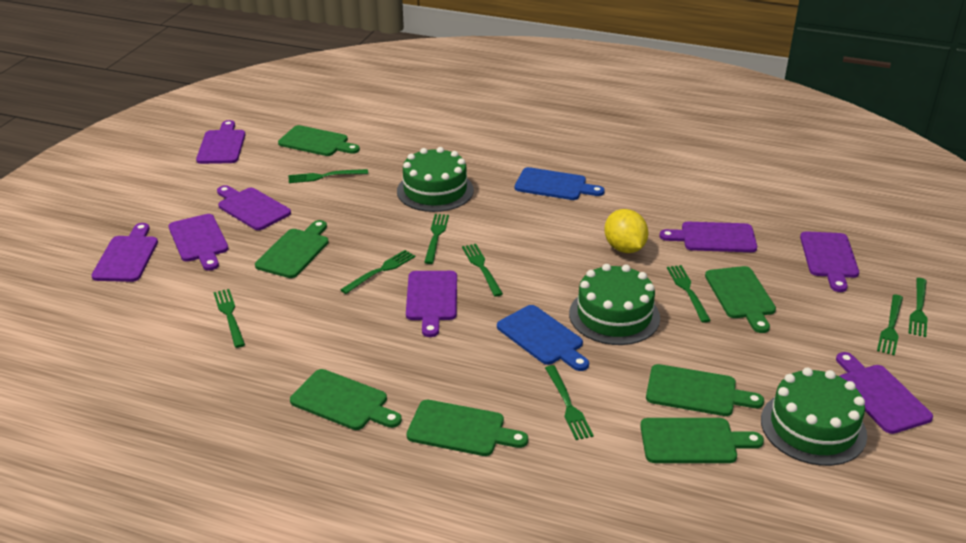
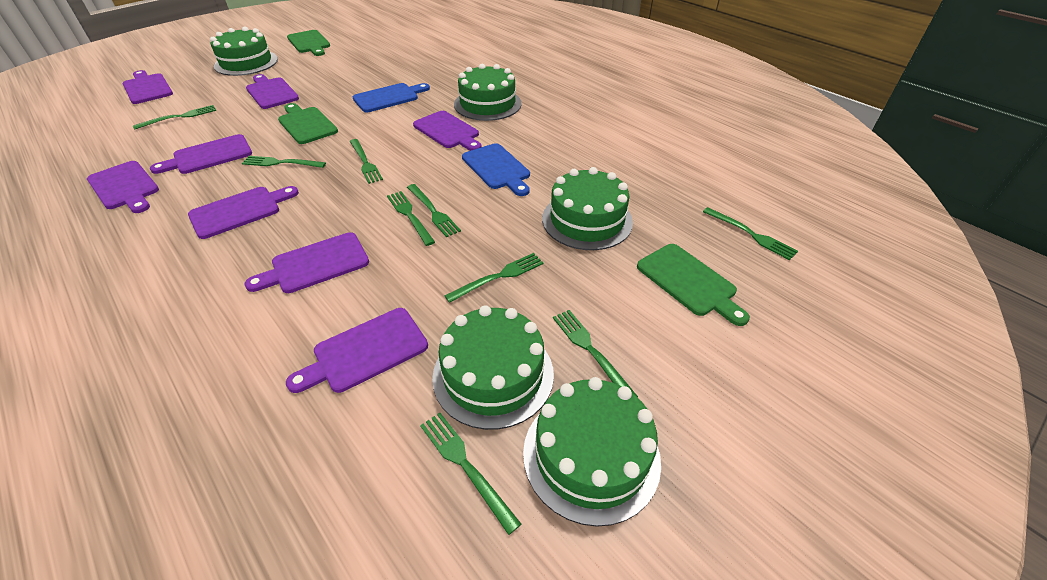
green cake: 3 -> 5
green cutting board: 7 -> 3
yellow lemon: 1 -> 0

